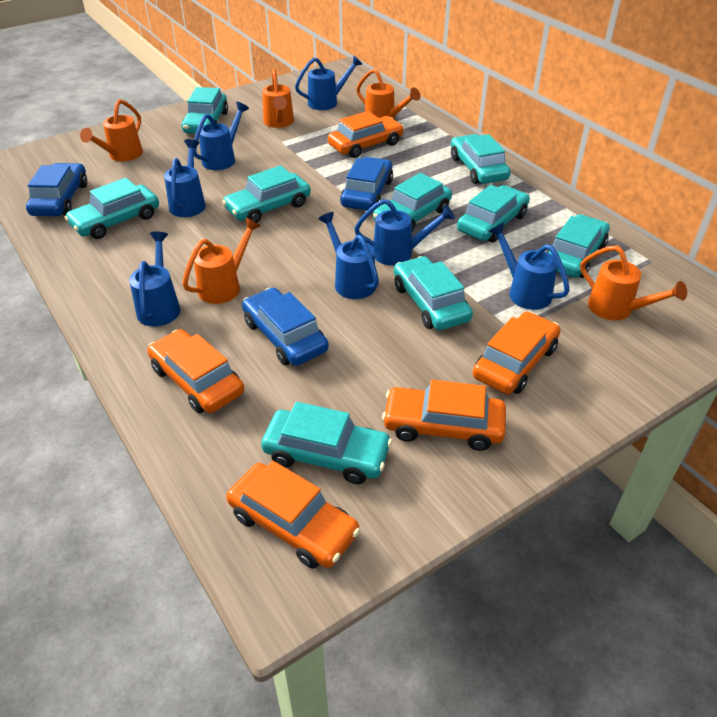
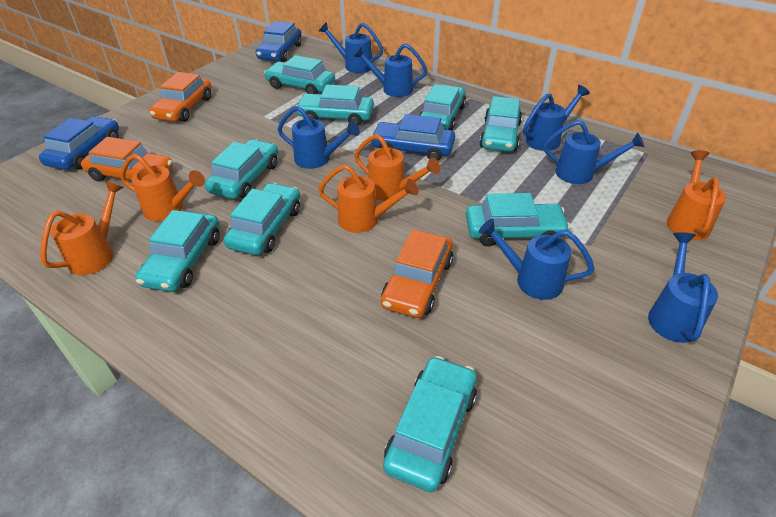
orange car: 5 -> 3

